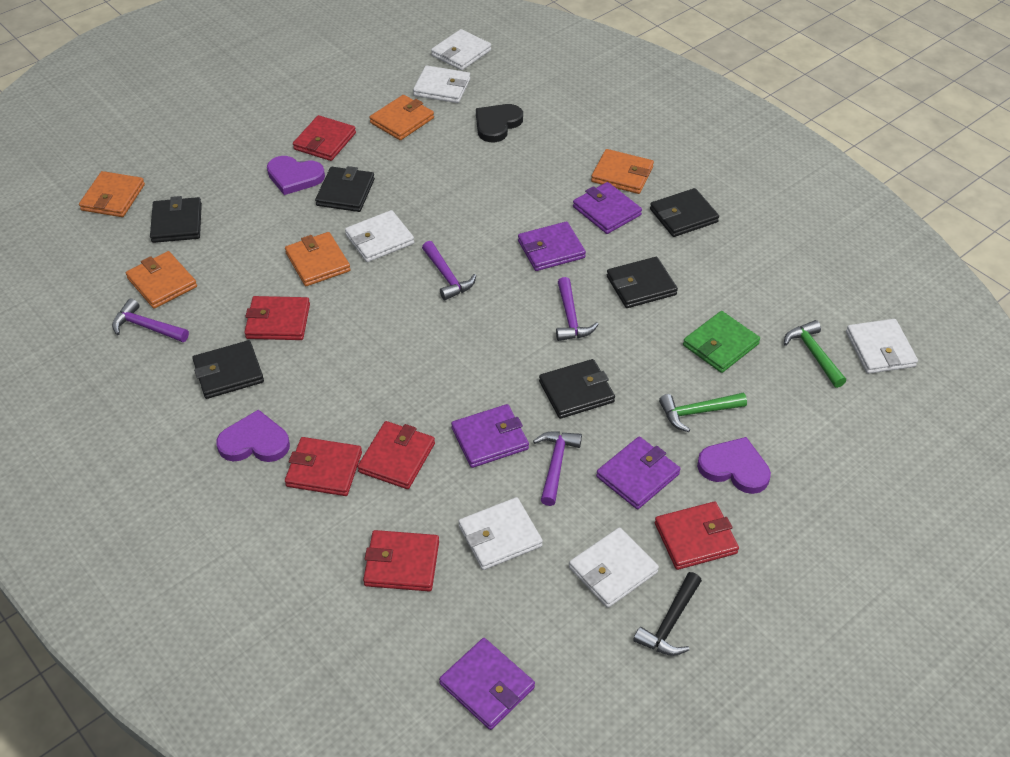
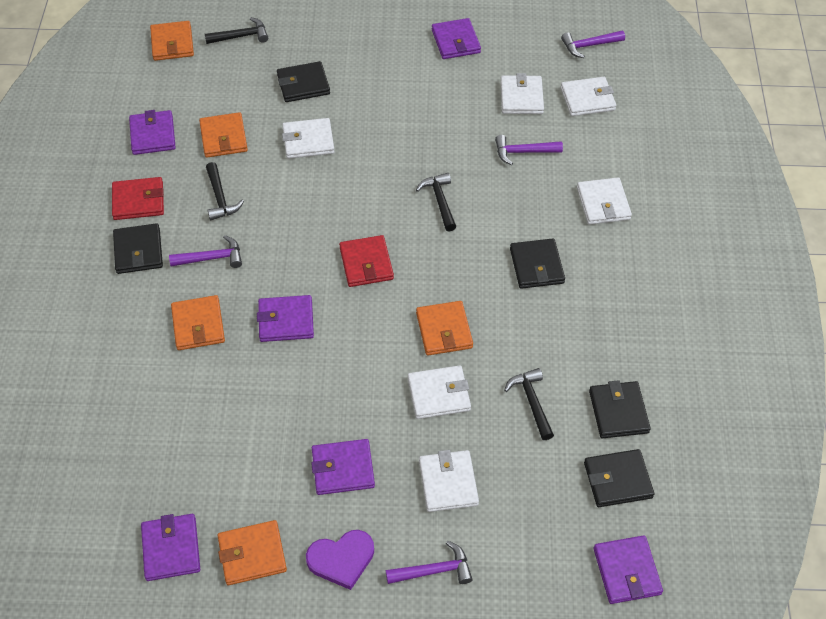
black hammer: 1 -> 4
black heart: 1 -> 0
black wallet: 6 -> 5
green hammer: 2 -> 0
green wallet: 1 -> 0
purple heart: 3 -> 1
purple wallet: 5 -> 6
red wallet: 6 -> 2

